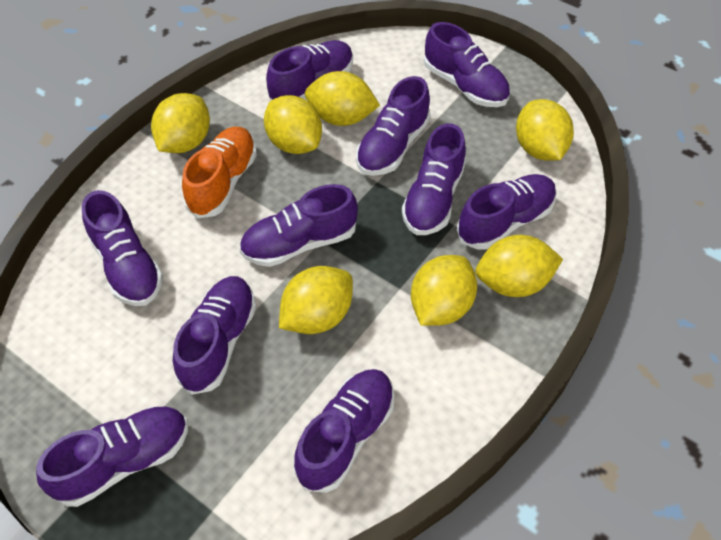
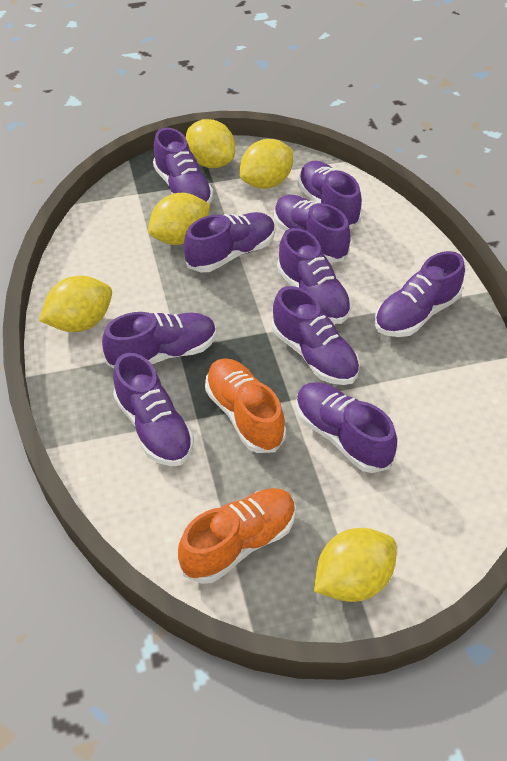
orange shoe: 1 -> 2
yellow lemon: 7 -> 5

